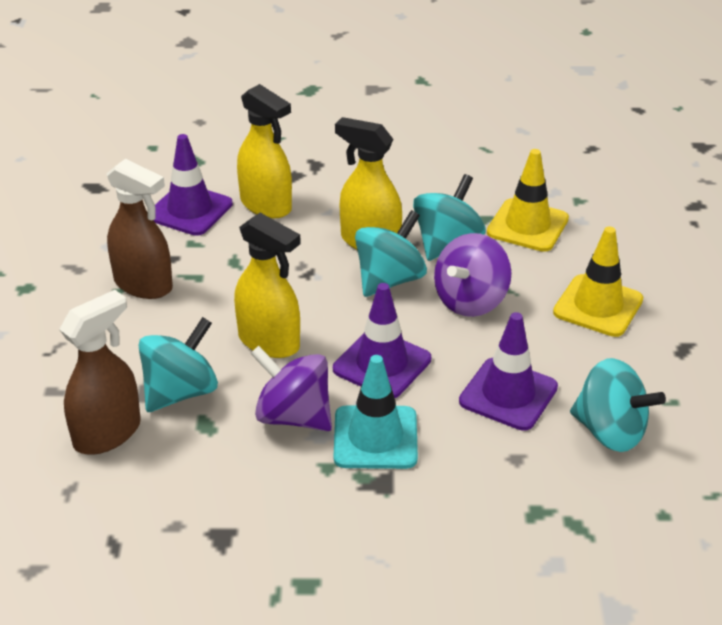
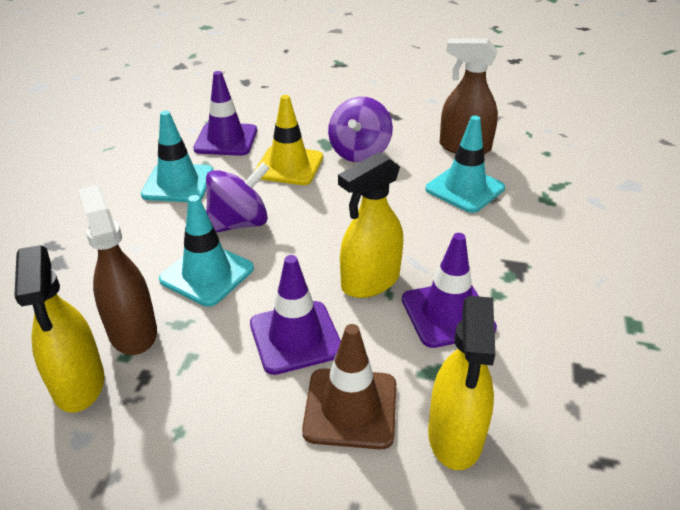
brown traffic cone: 0 -> 1
turquoise spinning top: 4 -> 0
turquoise traffic cone: 1 -> 3
yellow traffic cone: 2 -> 1

